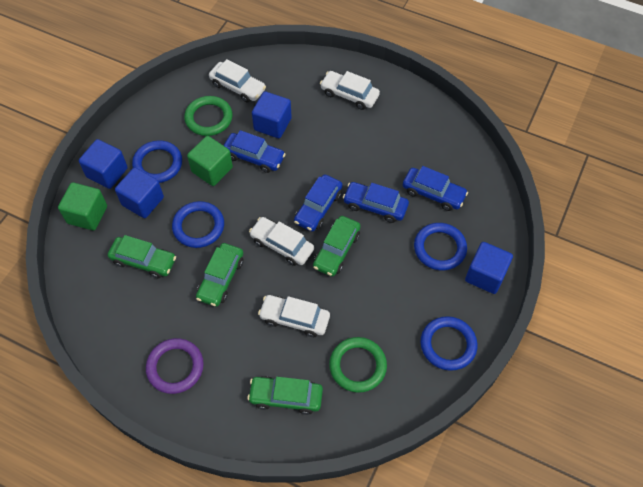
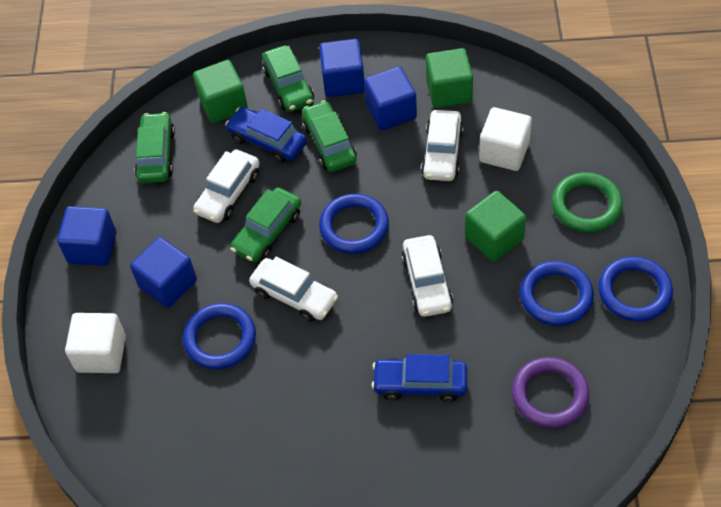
blue car: 4 -> 2
green cube: 2 -> 3
green ring: 2 -> 1
white cube: 0 -> 2

